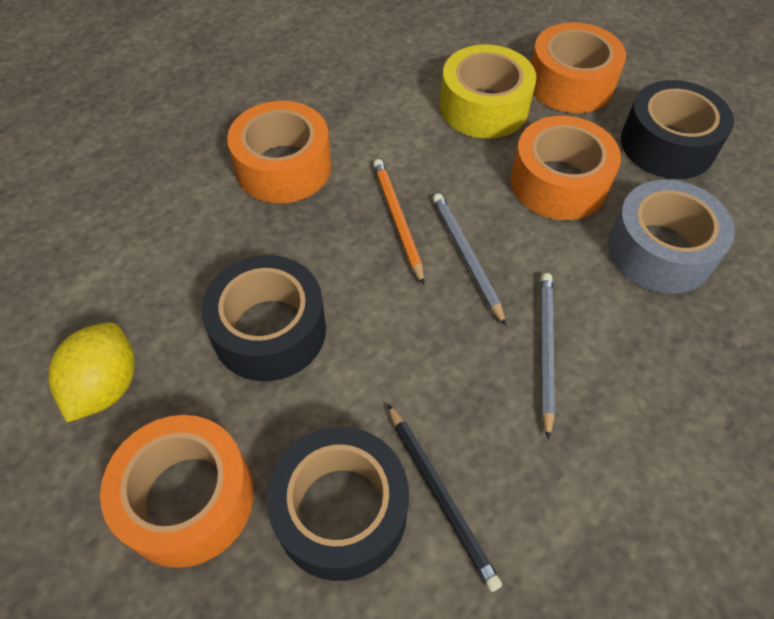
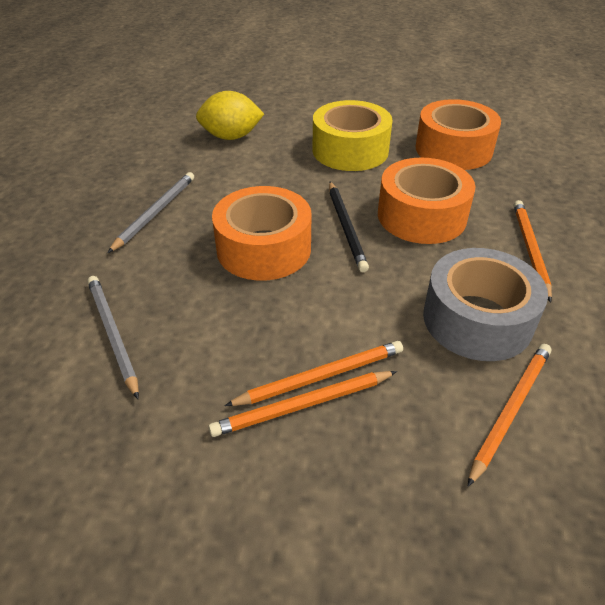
black tape: 3 -> 0
orange pencil: 1 -> 4
orange tape: 4 -> 3

